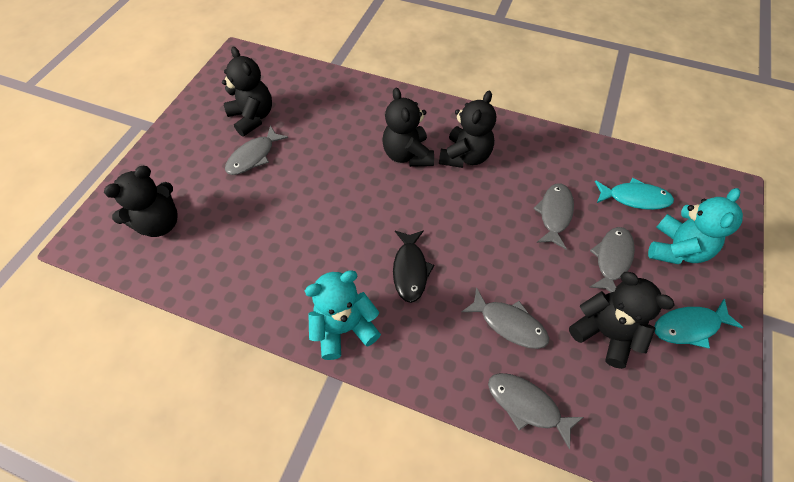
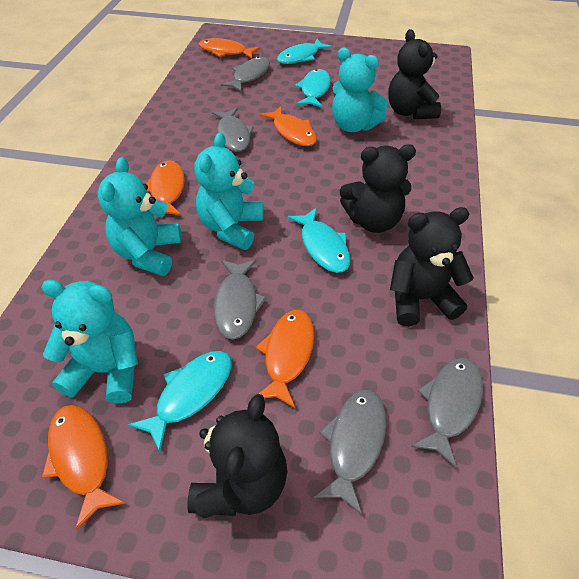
black fish: 1 -> 0
black teddy bear: 5 -> 4
orange fish: 0 -> 5
turquoise fish: 2 -> 4
turquoise teddy bear: 2 -> 4

